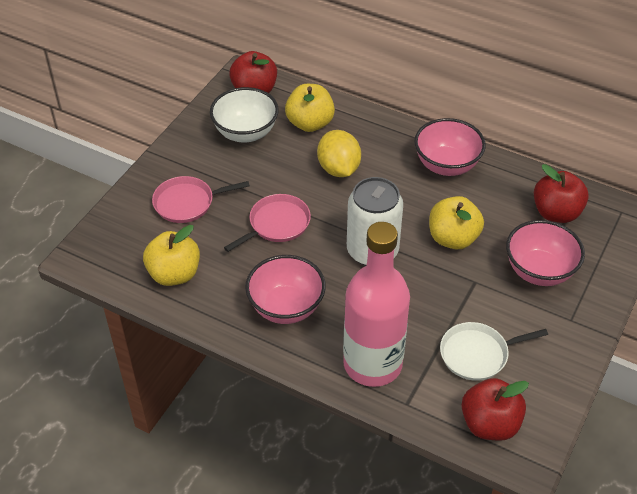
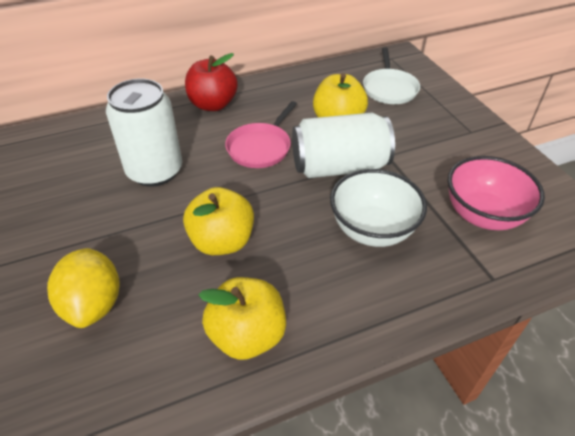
pink bottle: 1 -> 0
pink bowl: 3 -> 1
pink pan: 2 -> 1
red apple: 3 -> 1
white can: 1 -> 2

